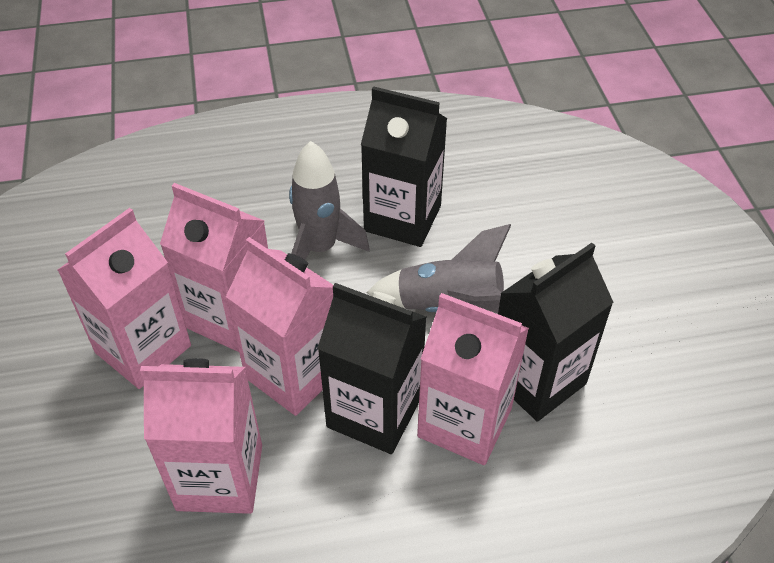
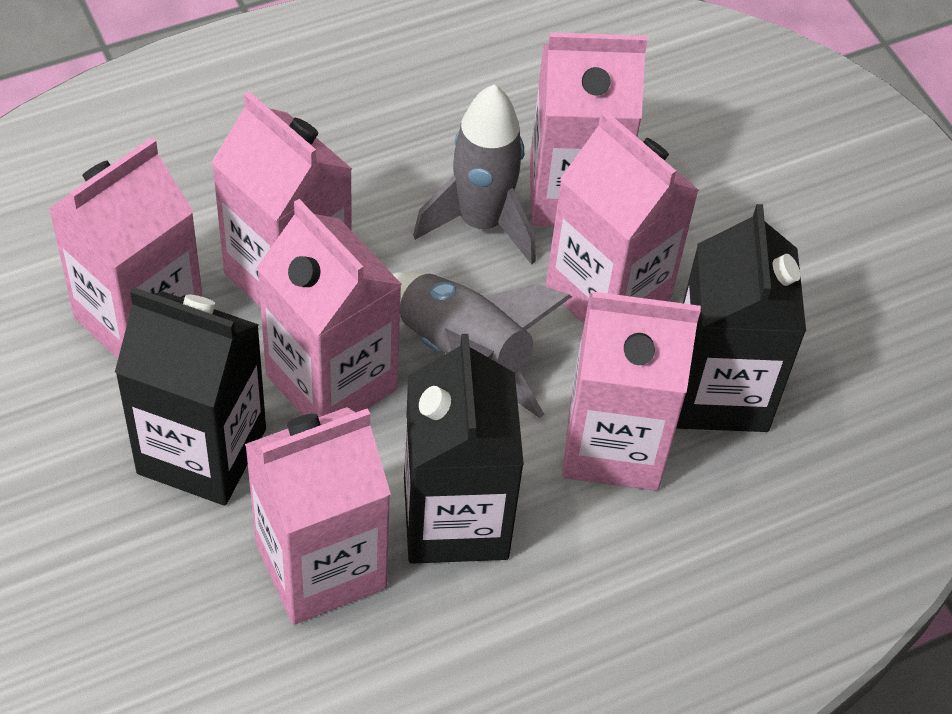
pink carton: 5 -> 7

